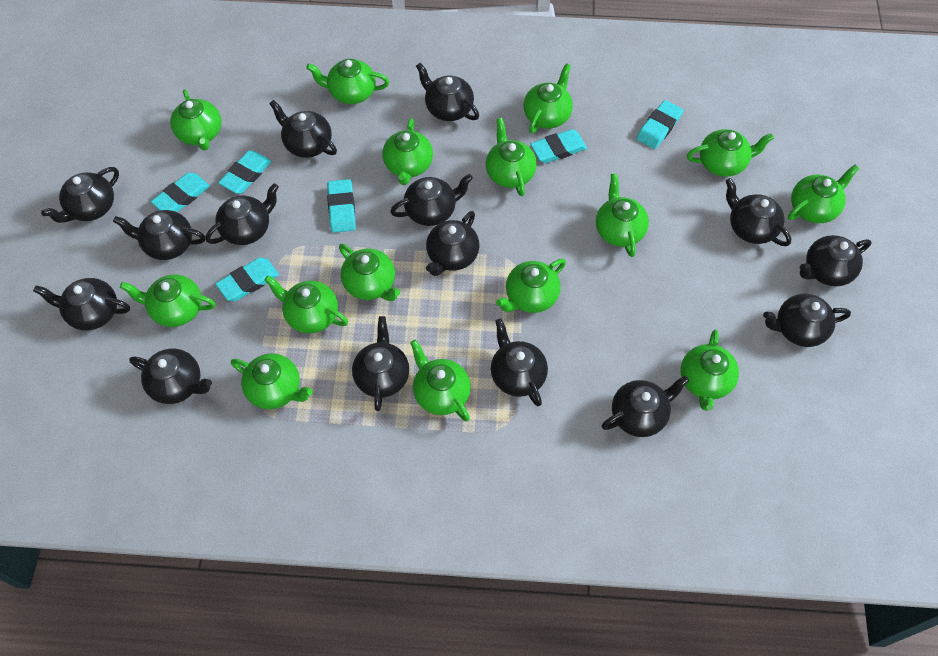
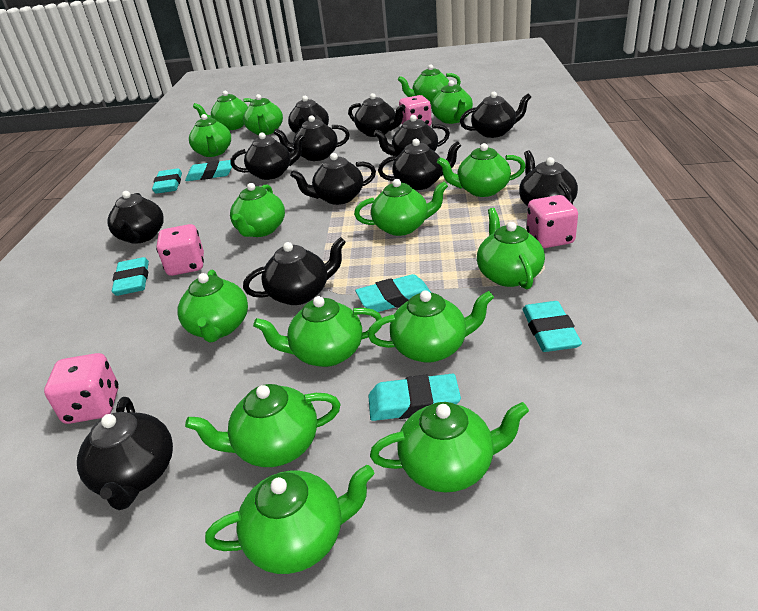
black teapot: 15 -> 12
pink dice: 0 -> 4

